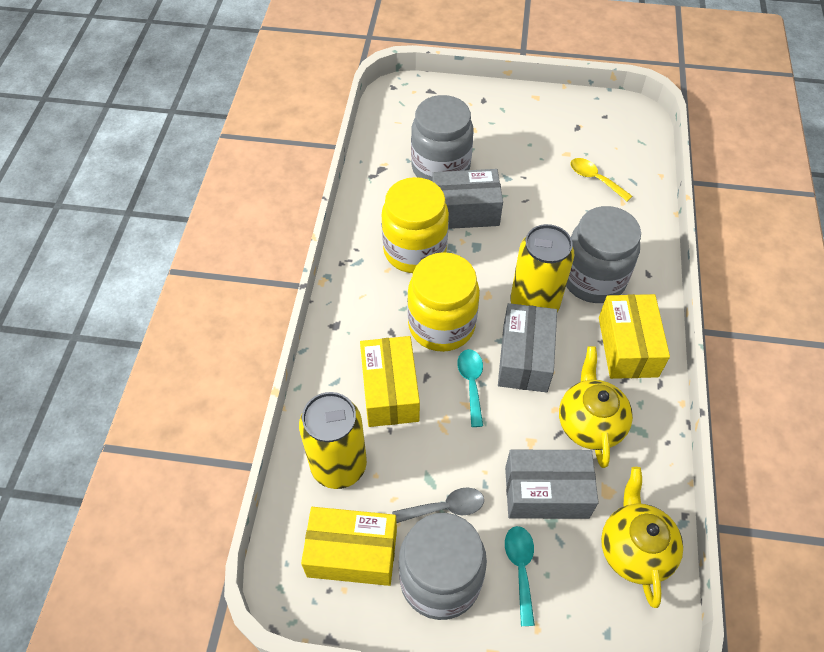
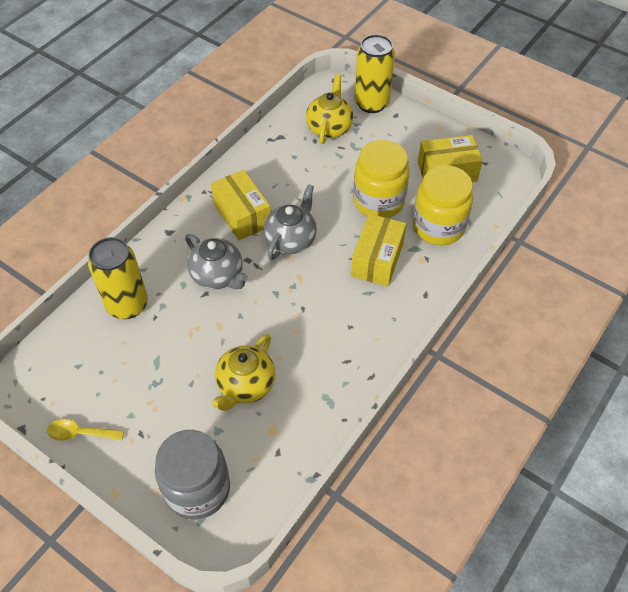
grey box: 3 -> 0
grey jar: 3 -> 1
grey spoon: 1 -> 0
grey teapot: 0 -> 2
turquoise spoon: 2 -> 0

